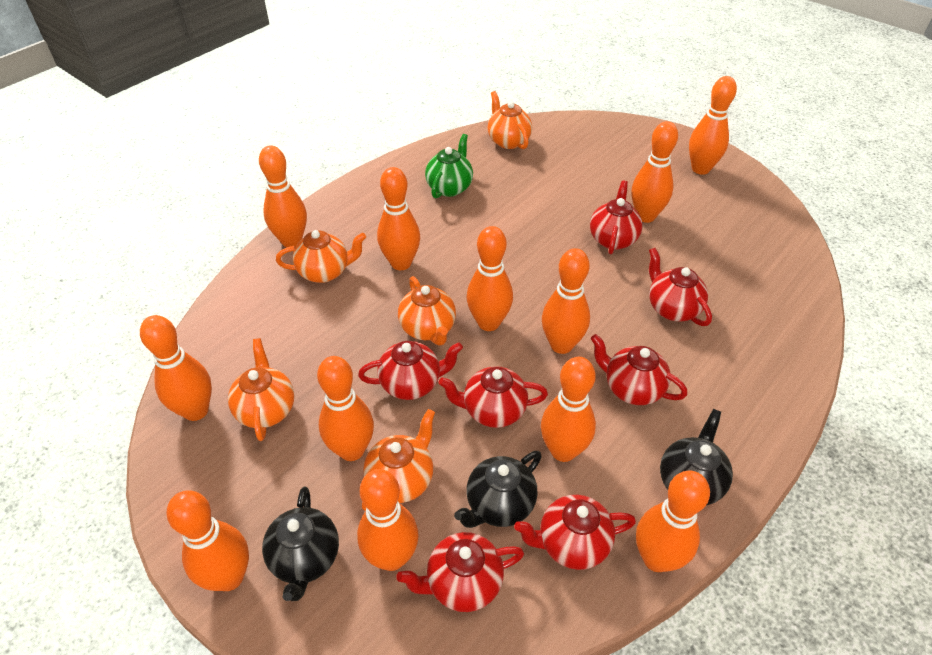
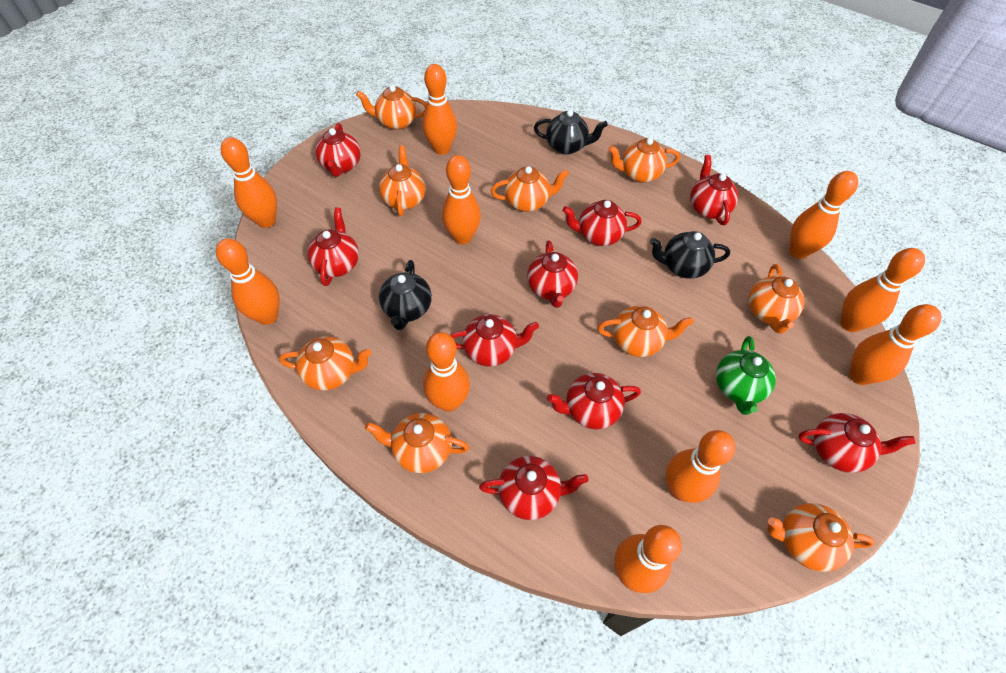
orange bowling pin: 12 -> 10
orange teapot: 5 -> 9
red teapot: 7 -> 9

